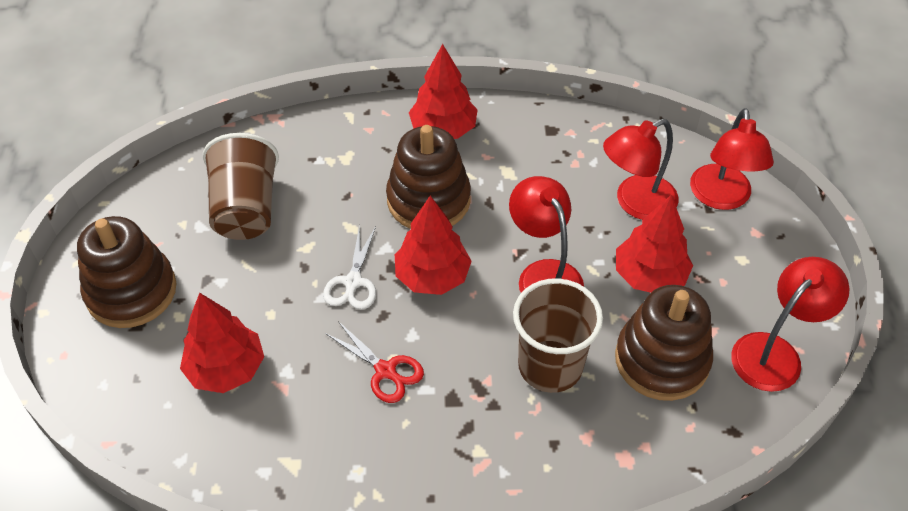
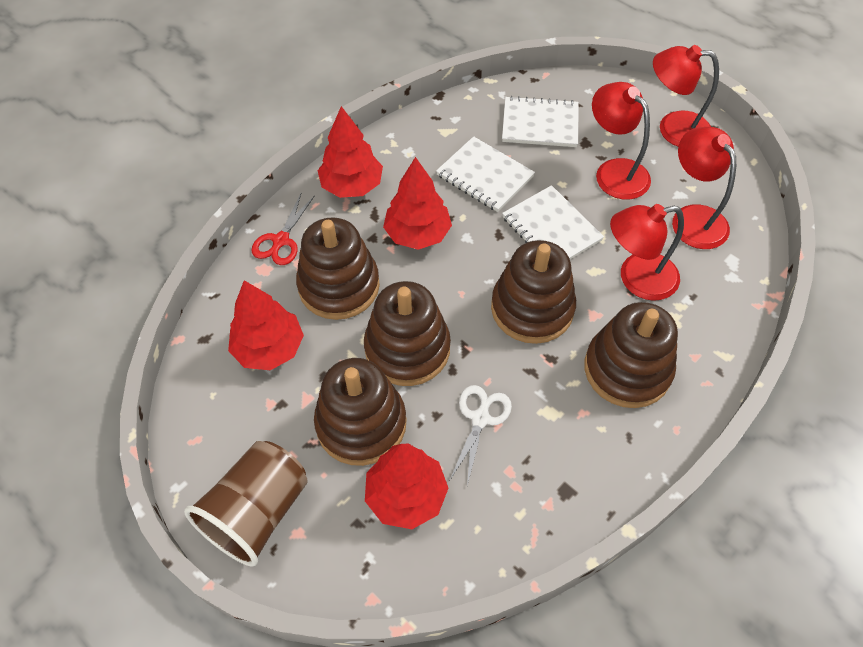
brown cup: 2 -> 1
brown stacking toy: 3 -> 5
white notebook: 0 -> 3

